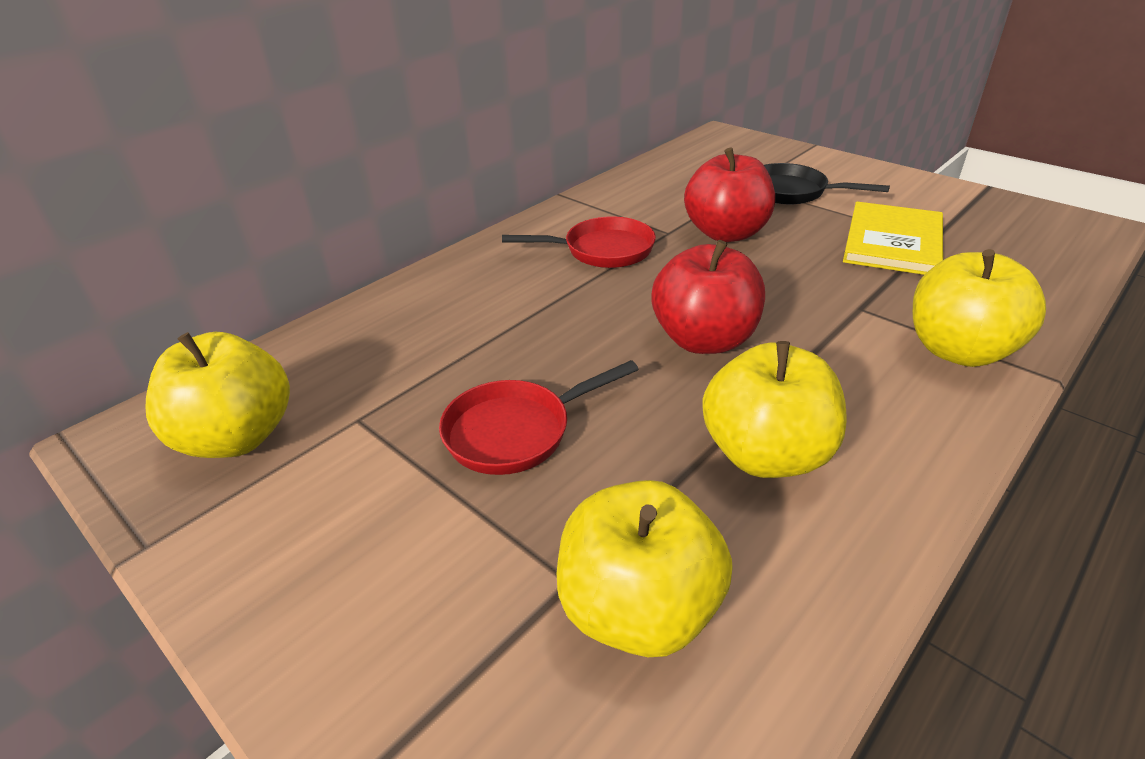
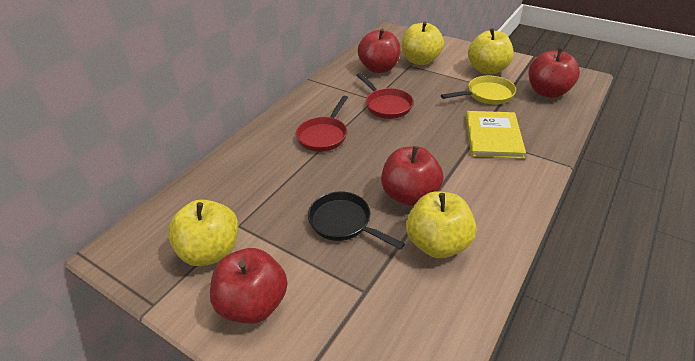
red apple: 2 -> 4
yellow pan: 0 -> 1

